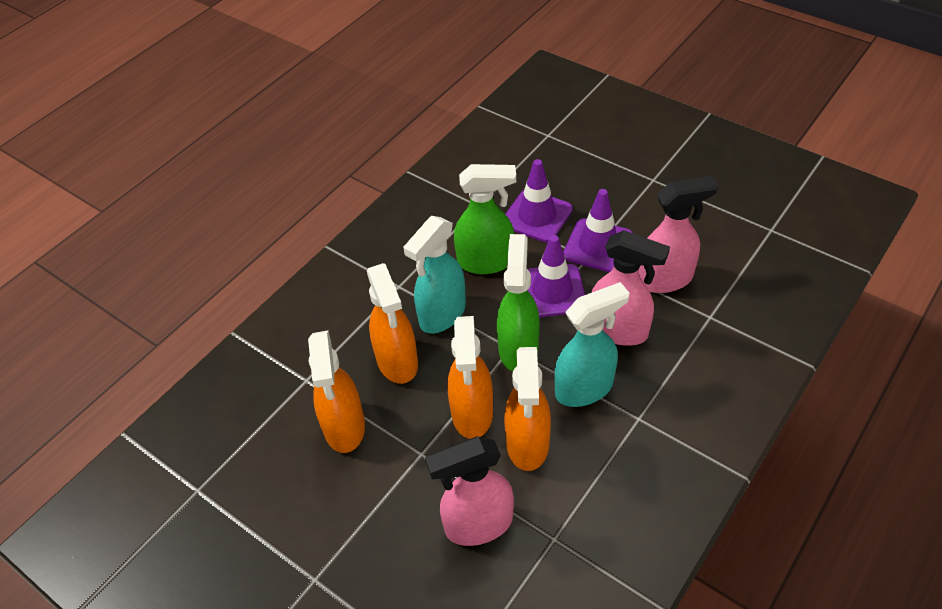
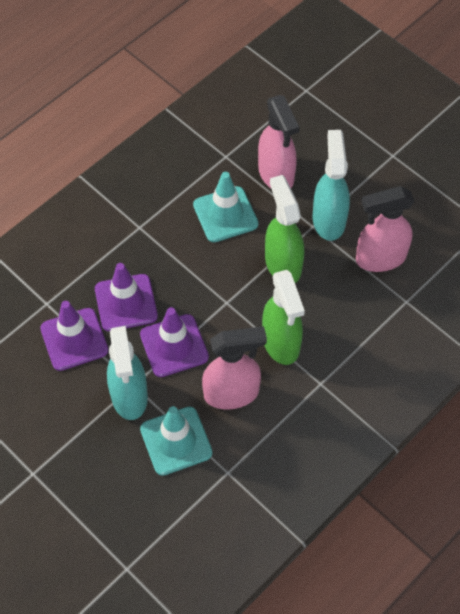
orange spray bottle: 4 -> 0
turquoise traffic cone: 0 -> 2

